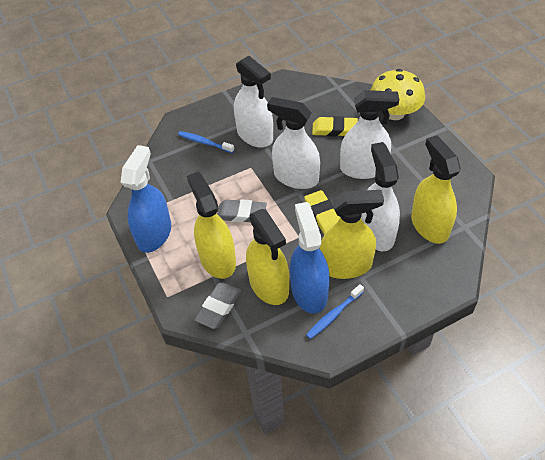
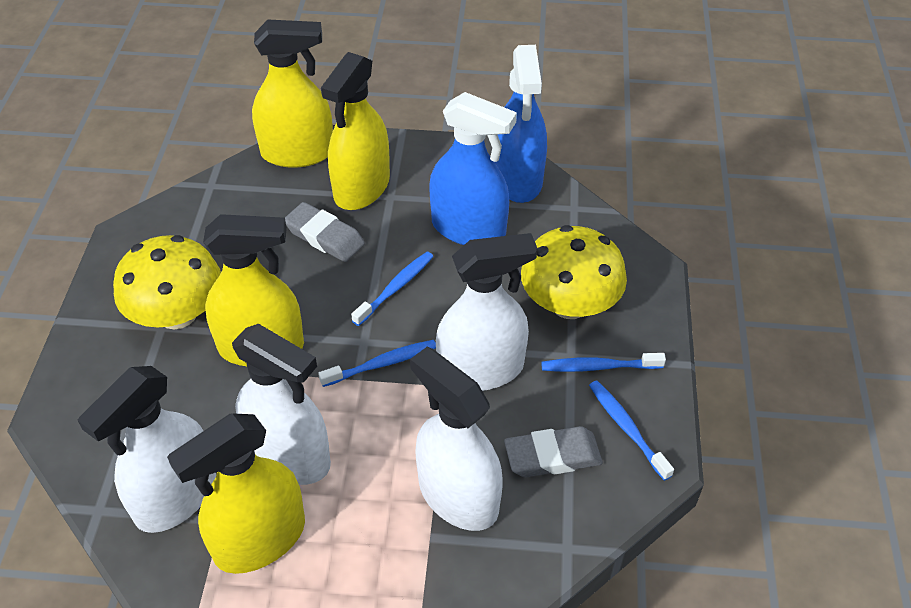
blue toothbrush: 2 -> 4
yellow eraser: 2 -> 0
yellow mushroom: 1 -> 2

